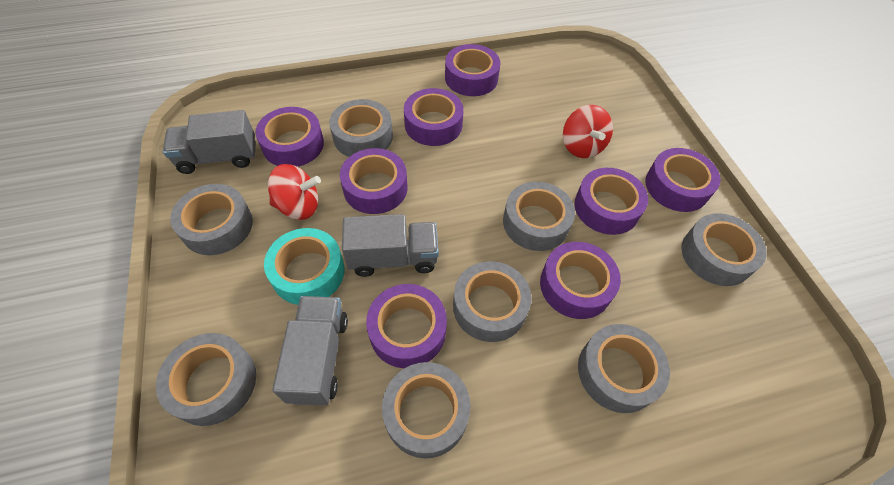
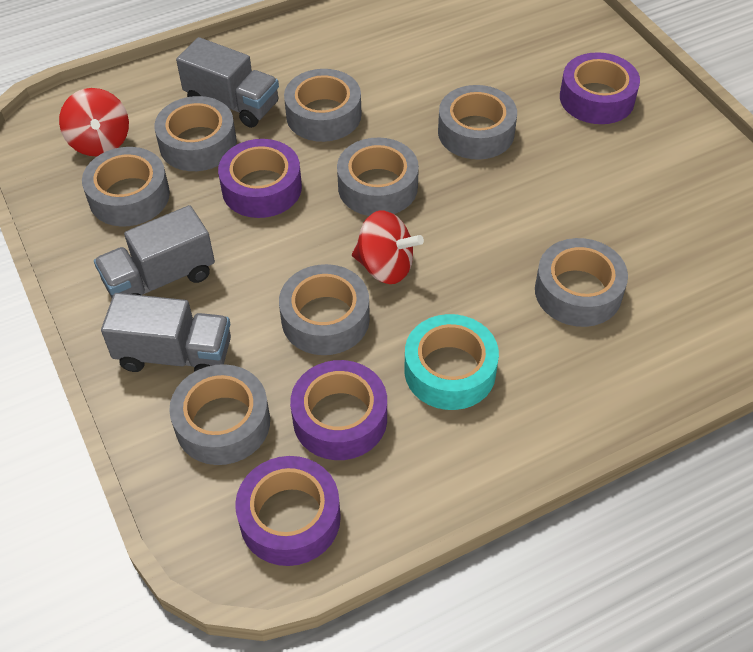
purple tape: 8 -> 4

